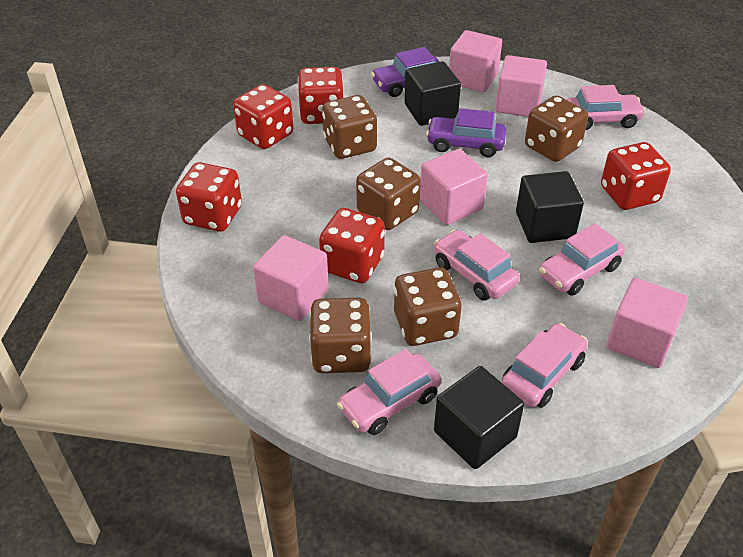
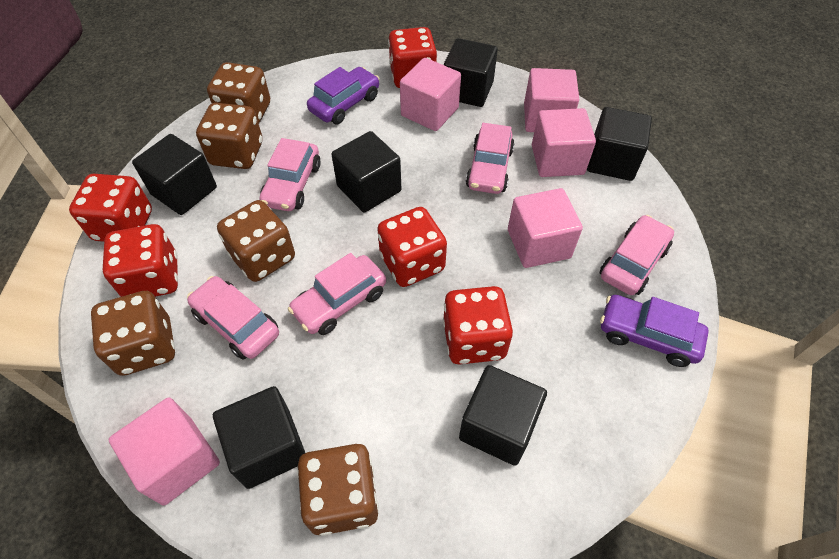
black cube: 3 -> 6

